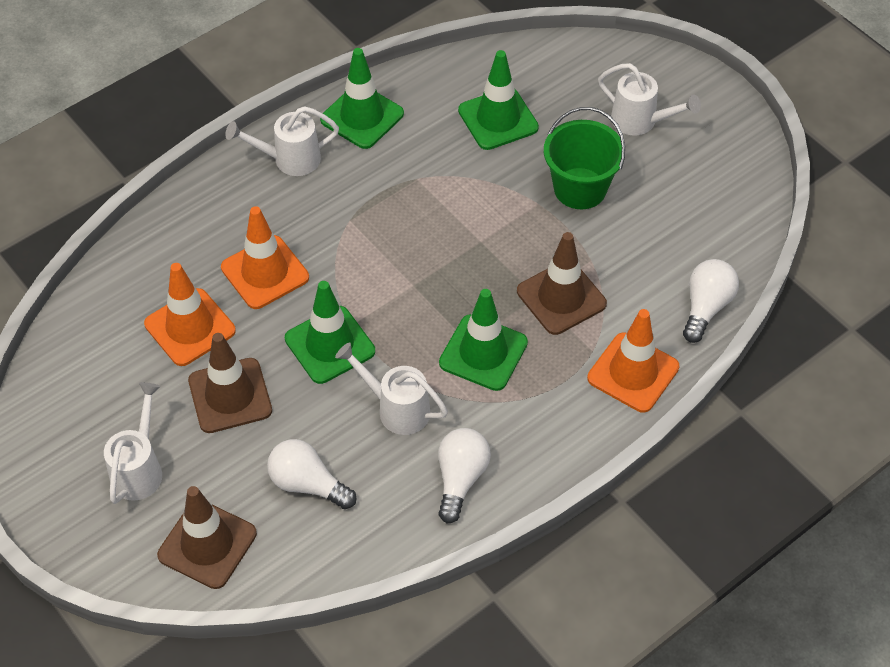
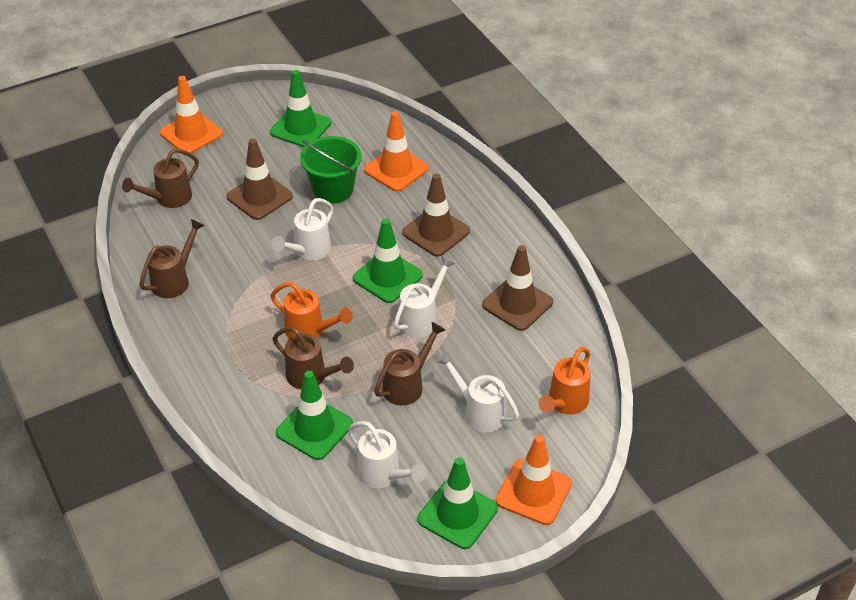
brown watering can: 0 -> 4
orange watering can: 0 -> 2
white light bulb: 3 -> 0

